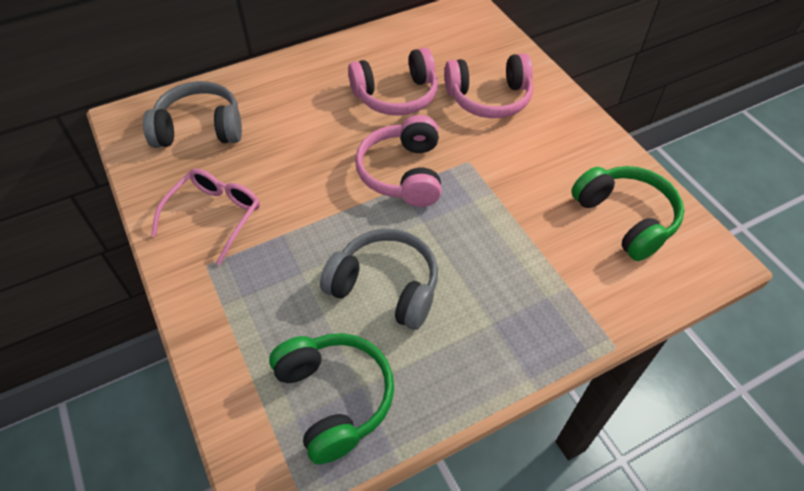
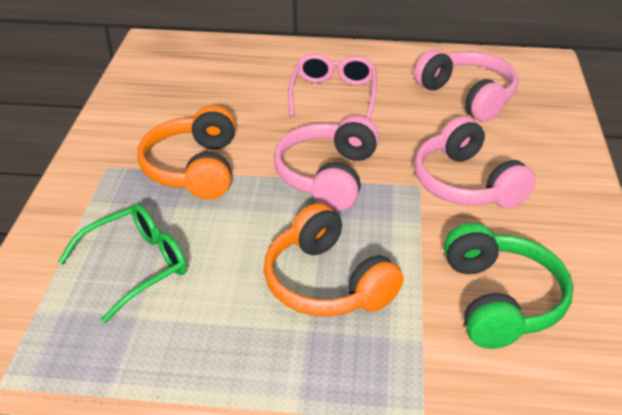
green glasses: 0 -> 1
green headphones: 2 -> 1
grey headphones: 2 -> 0
orange headphones: 0 -> 2

